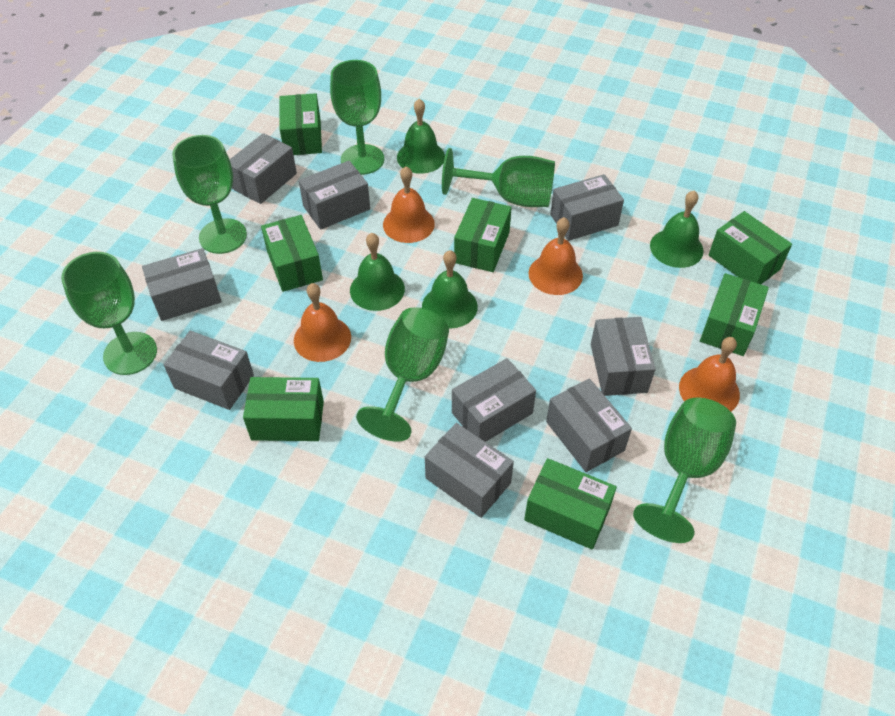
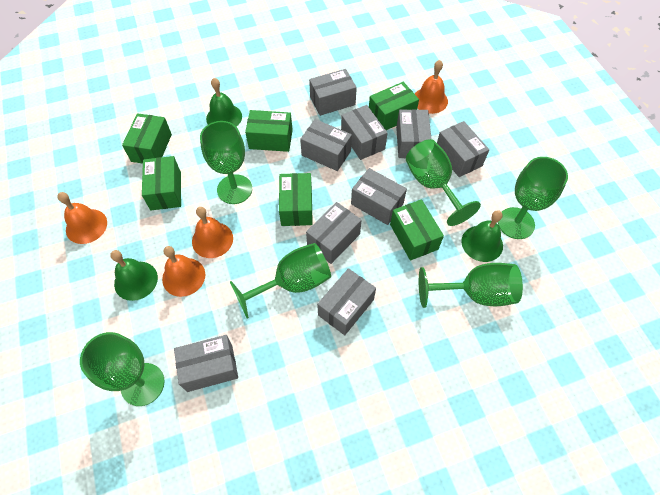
green bell: 4 -> 3
green box: 7 -> 6

